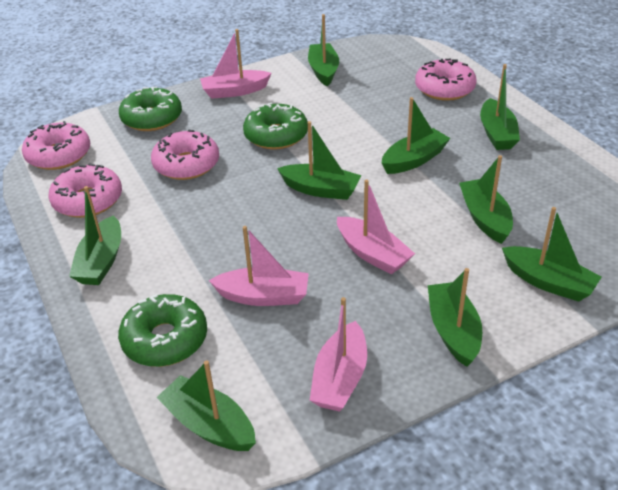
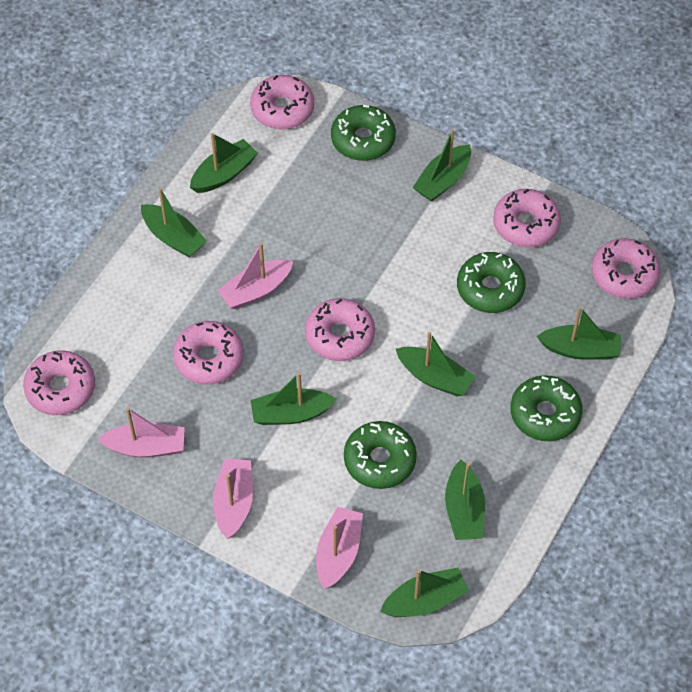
green boat: 9 -> 8
green donut: 3 -> 4
pink donut: 4 -> 6

